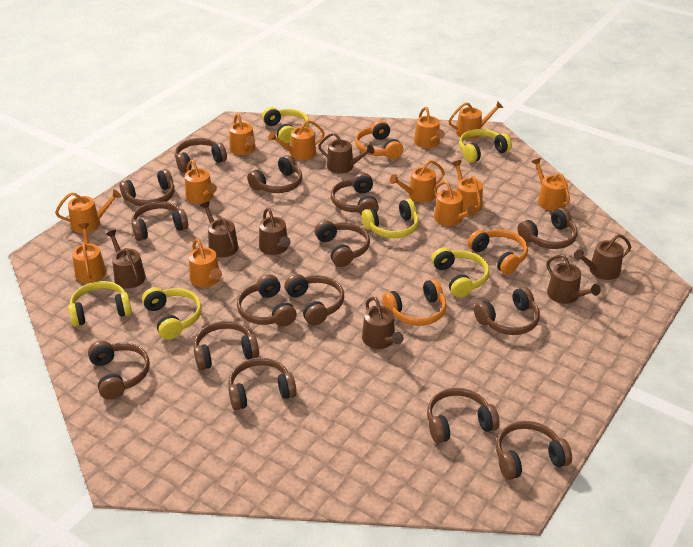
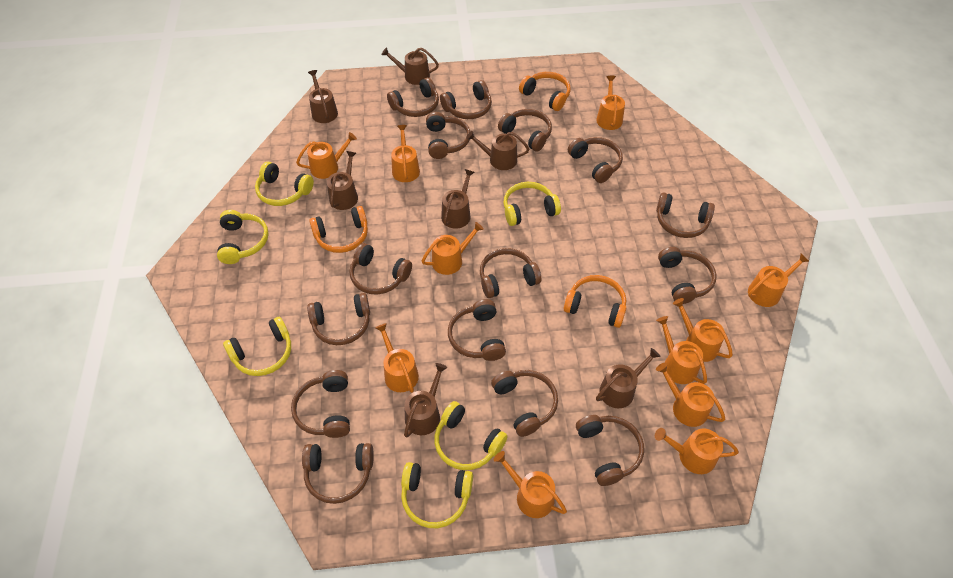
orange watering can: 12 -> 11

